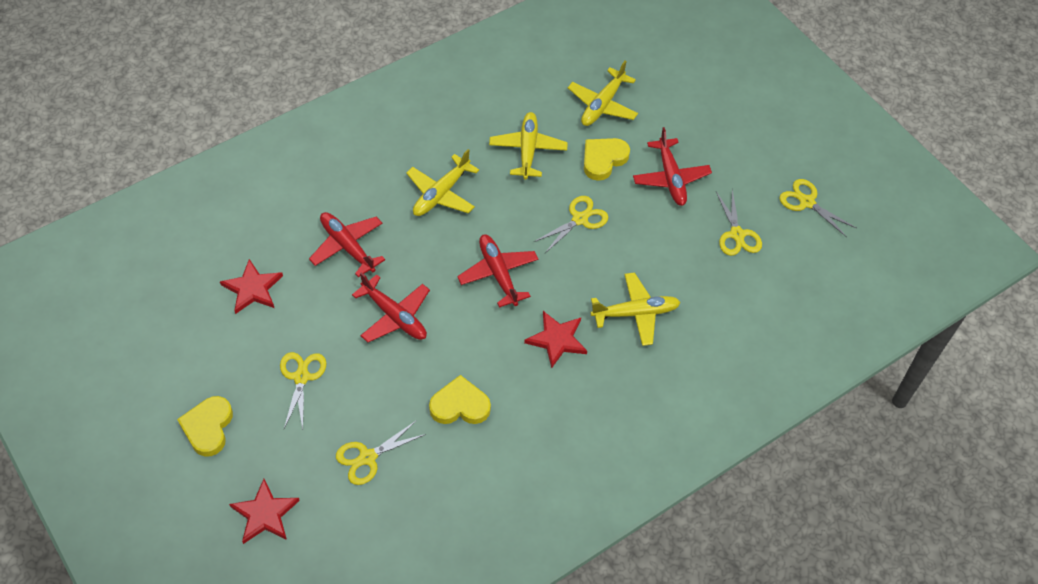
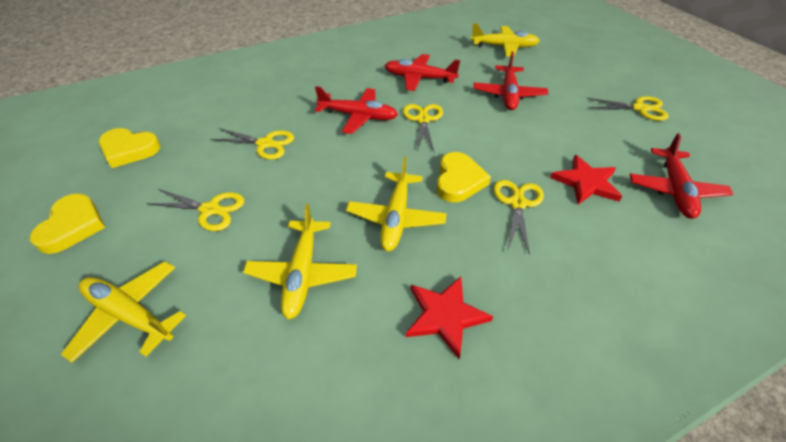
red star: 3 -> 2

